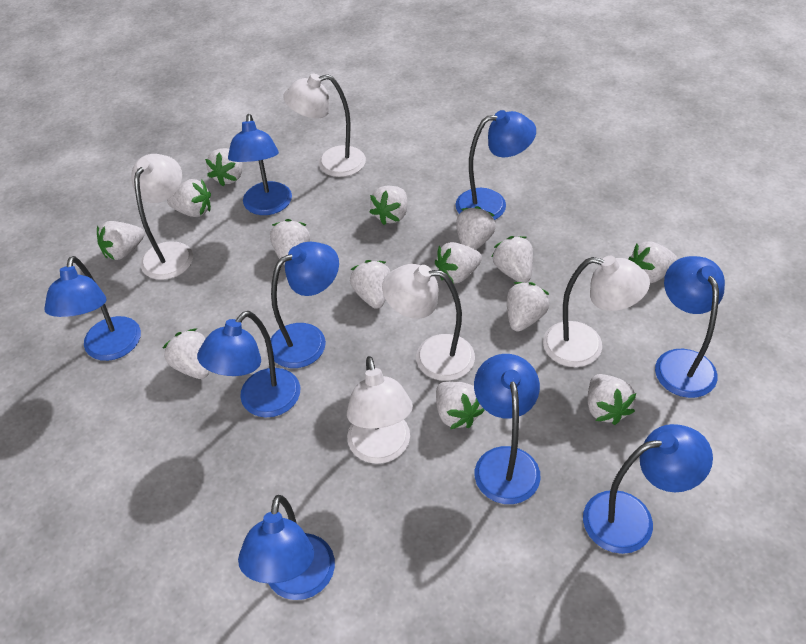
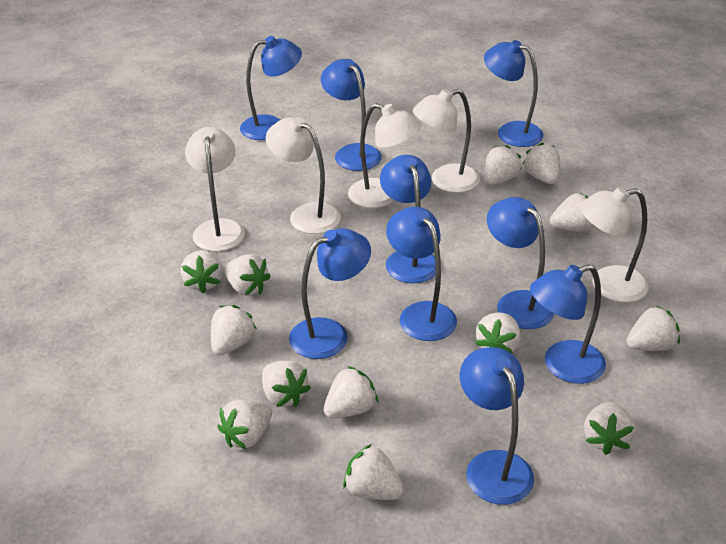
white strawberry: 14 -> 13

